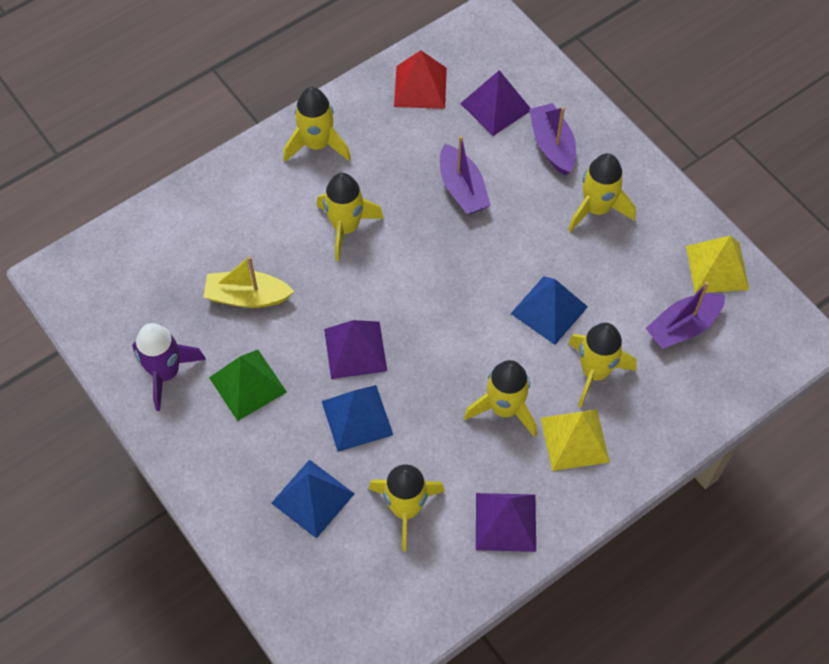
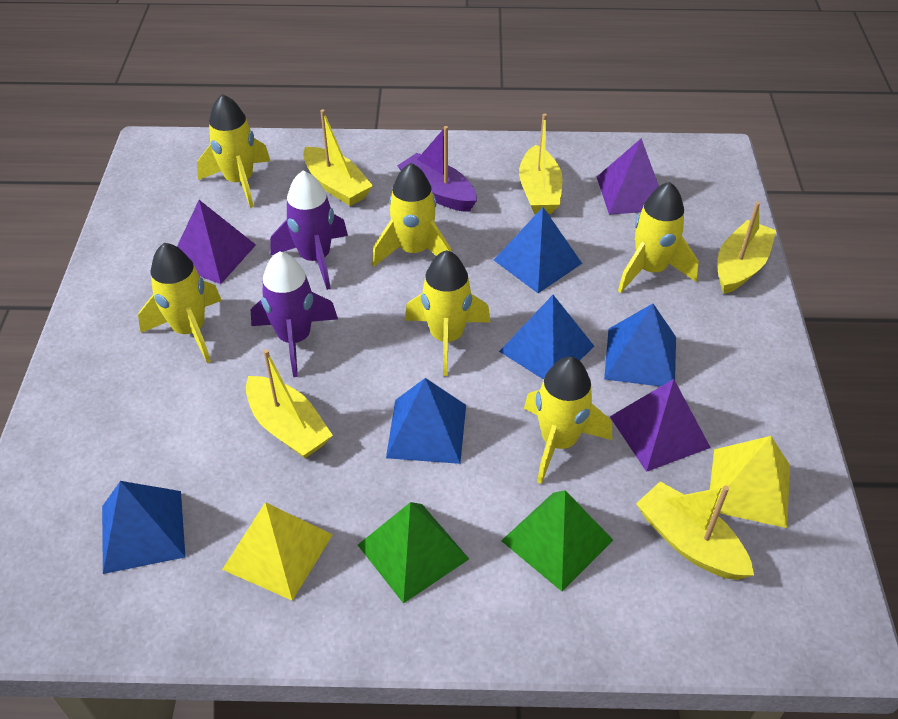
blue pyramid: 3 -> 5
green pyramid: 1 -> 2
purple boat: 3 -> 1
purple rocket: 1 -> 2
red pyramid: 1 -> 0
yellow boat: 1 -> 5

